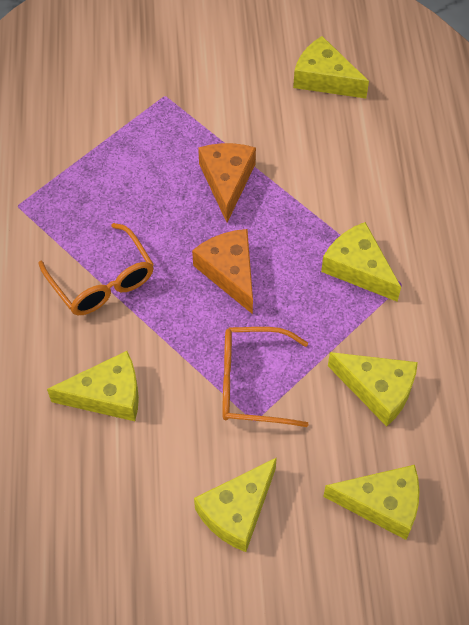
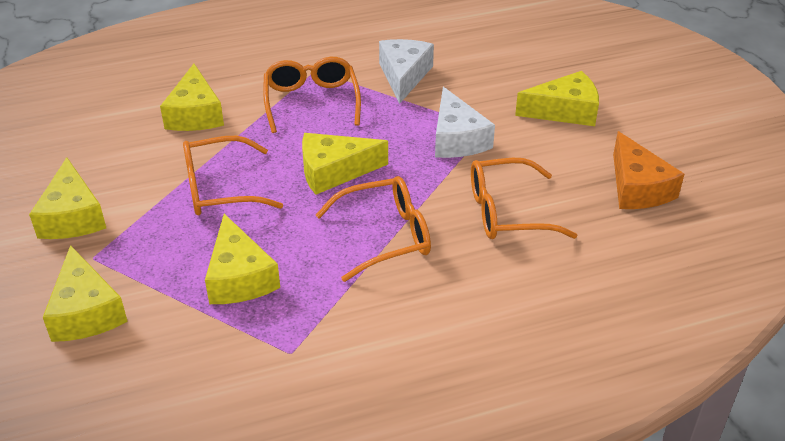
orange cheese: 2 -> 1
orange glasses: 2 -> 4
white cheese: 0 -> 2

